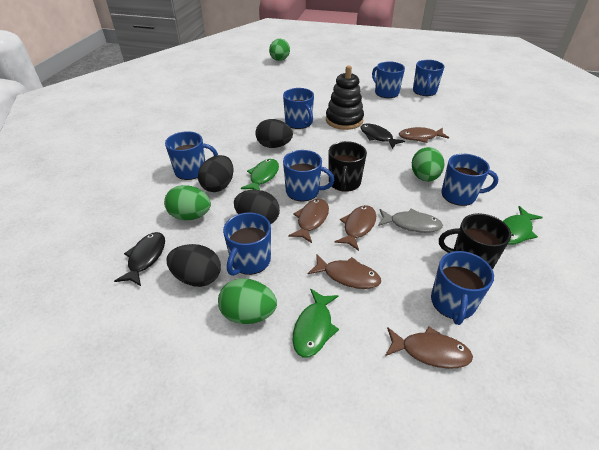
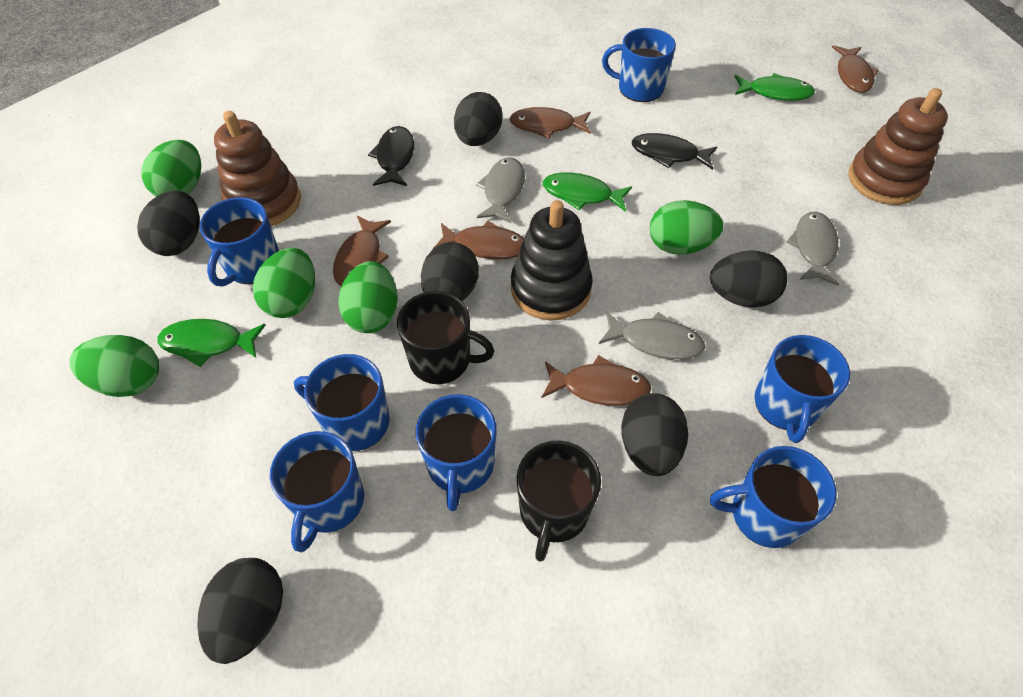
black egg: 4 -> 6
blue mug: 8 -> 7
brown stacking toy: 0 -> 2
green egg: 4 -> 5
grey fish: 1 -> 3

